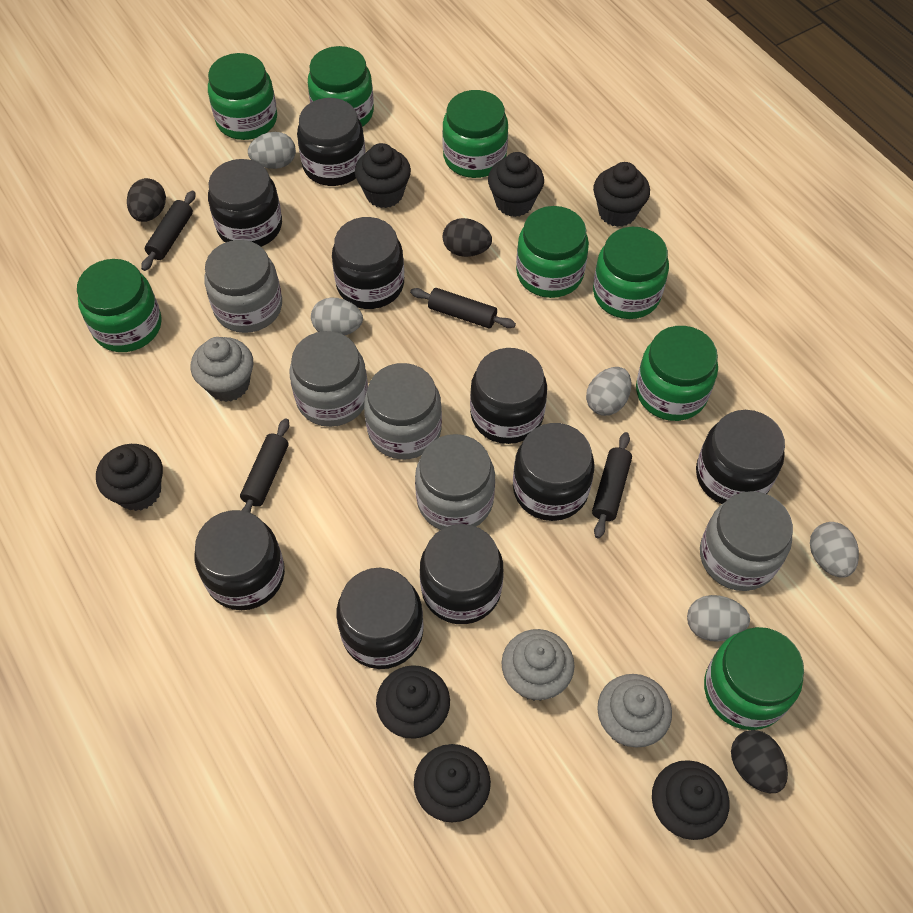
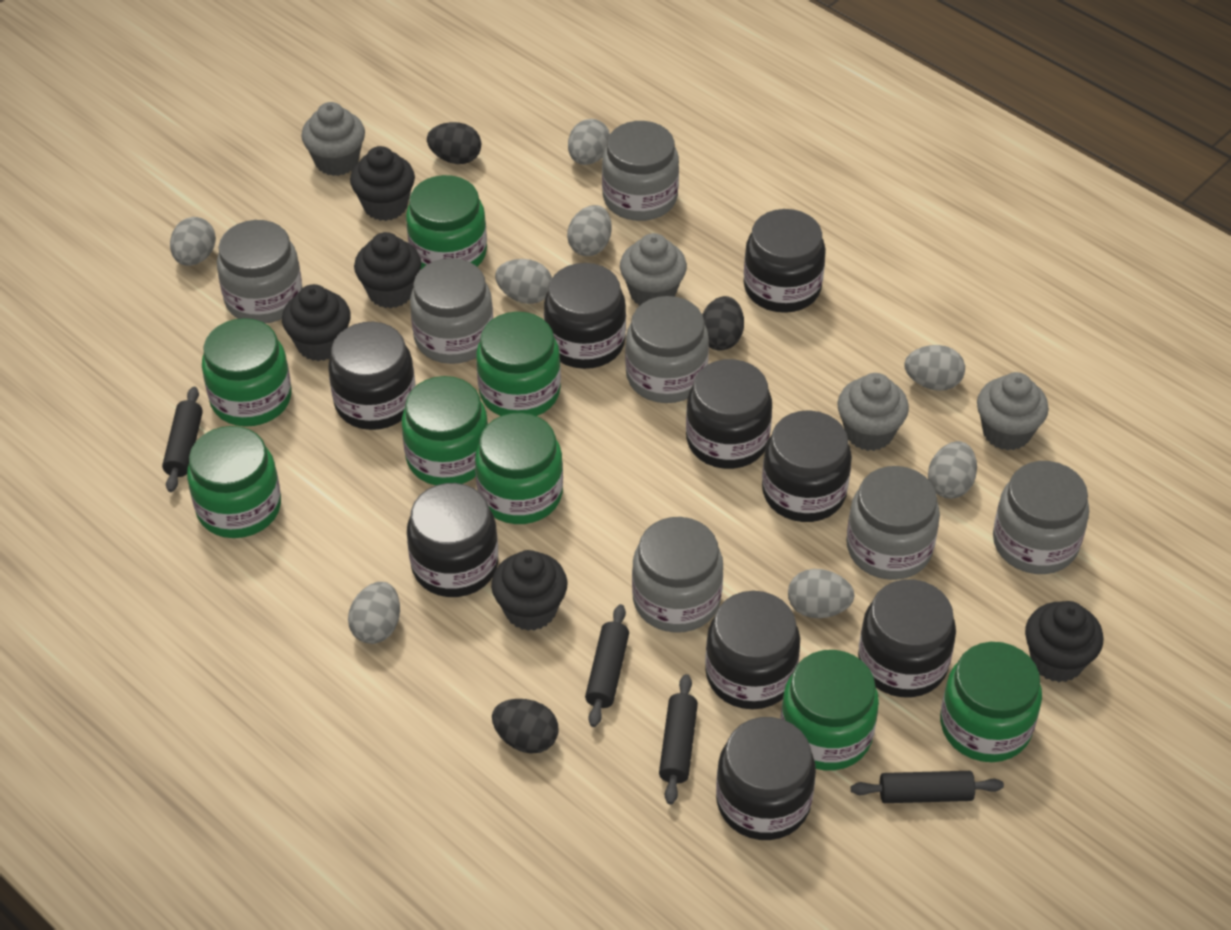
black cupcake: 7 -> 5
grey cupcake: 3 -> 4
grey egg: 5 -> 8
grey jar: 5 -> 7

